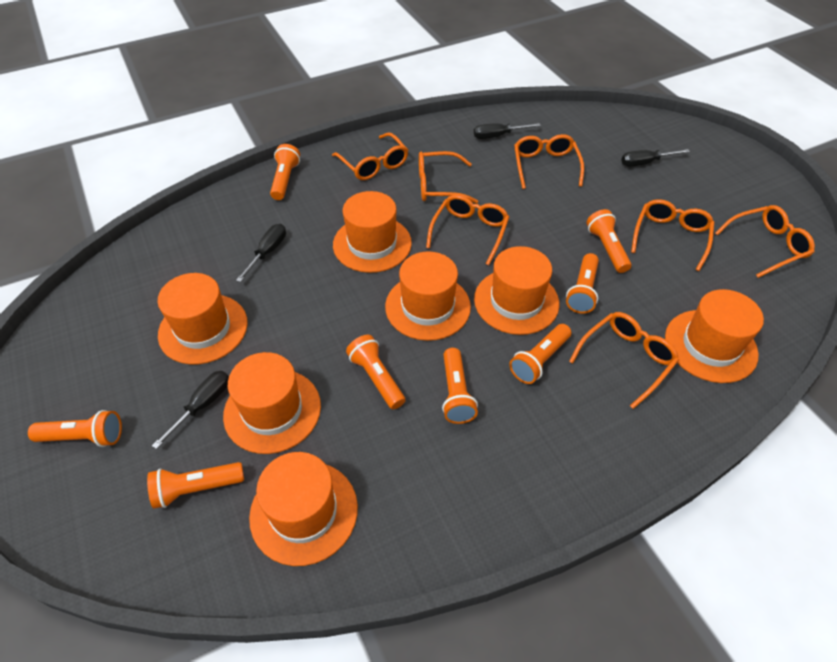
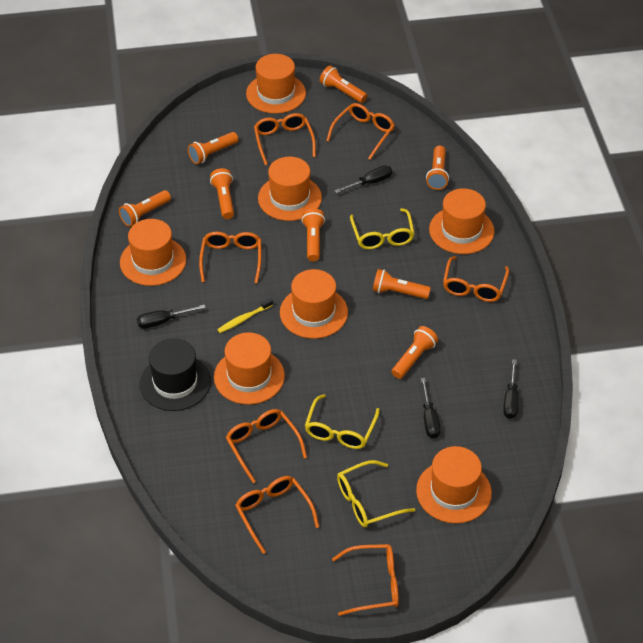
black hat: 0 -> 1
yellow glasses: 0 -> 3
yellow toothbrush: 0 -> 1

